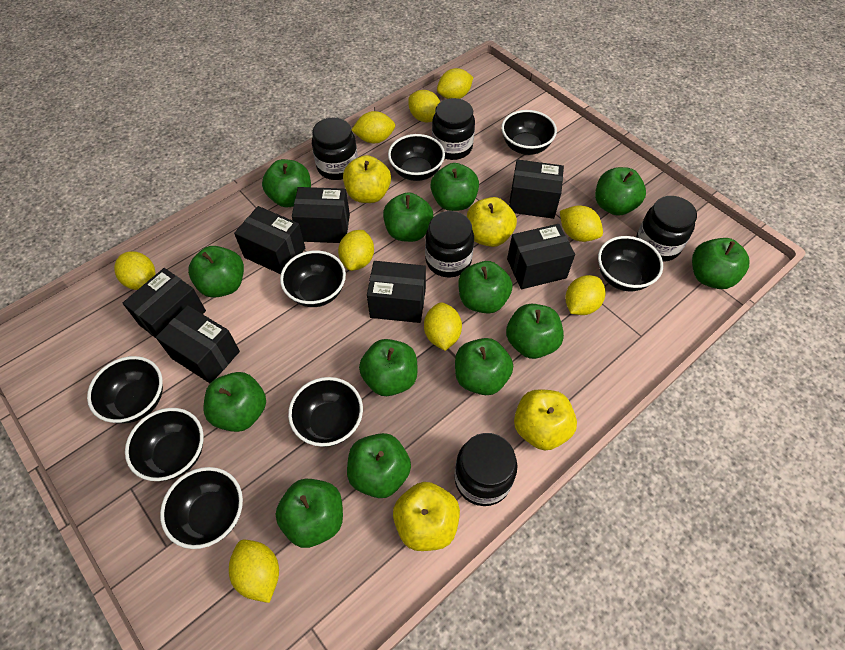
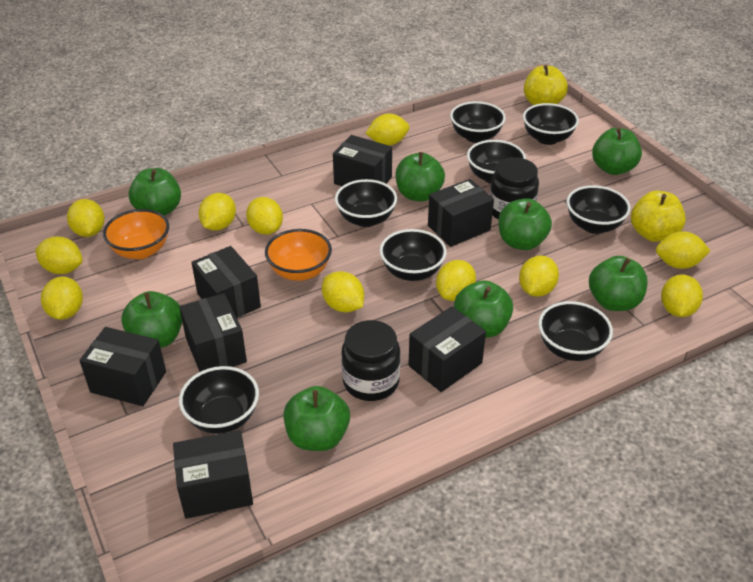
black jar: 5 -> 2
green apple: 13 -> 8
orange bowl: 0 -> 2
yellow apple: 4 -> 2
yellow lemon: 9 -> 11

